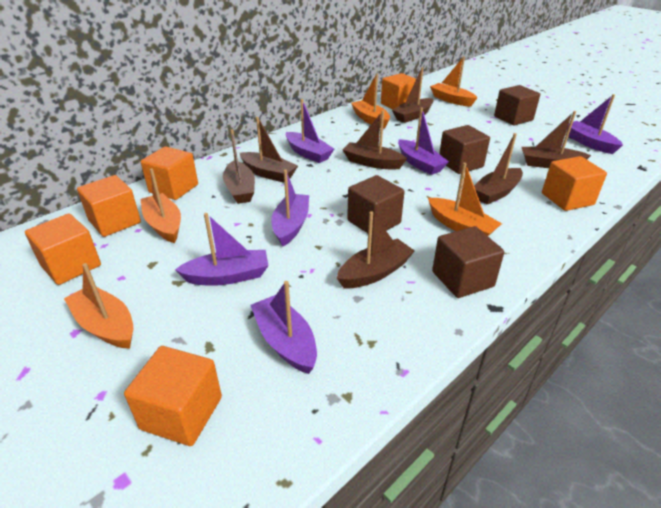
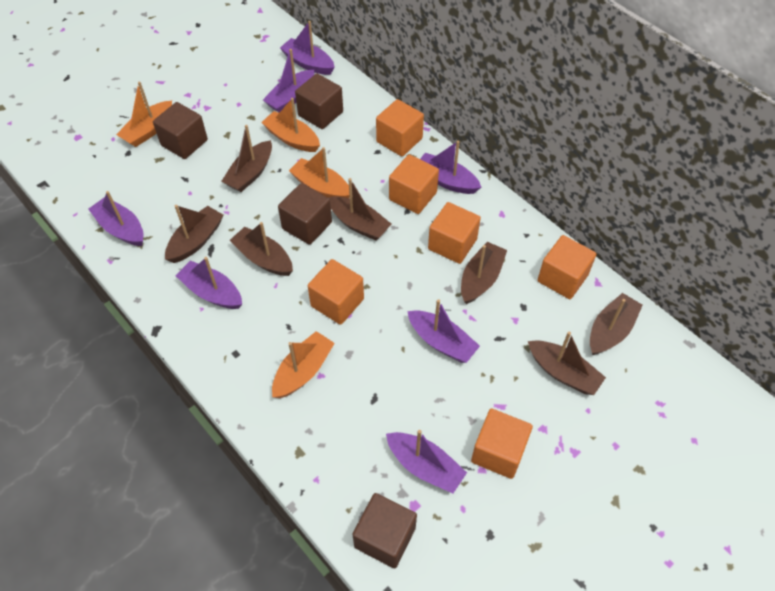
orange boat: 5 -> 4
purple boat: 6 -> 7

